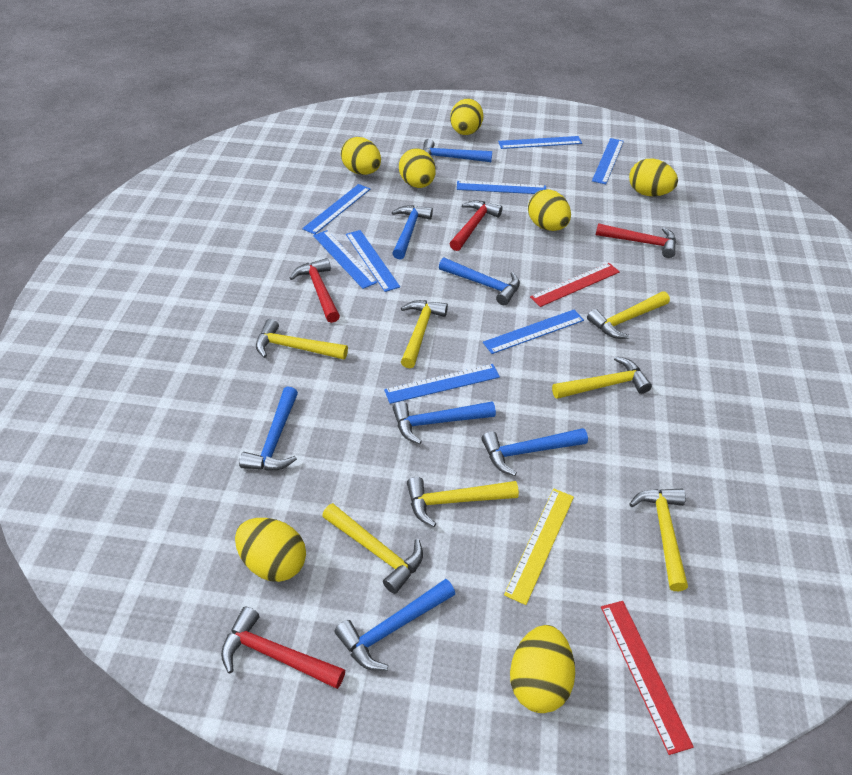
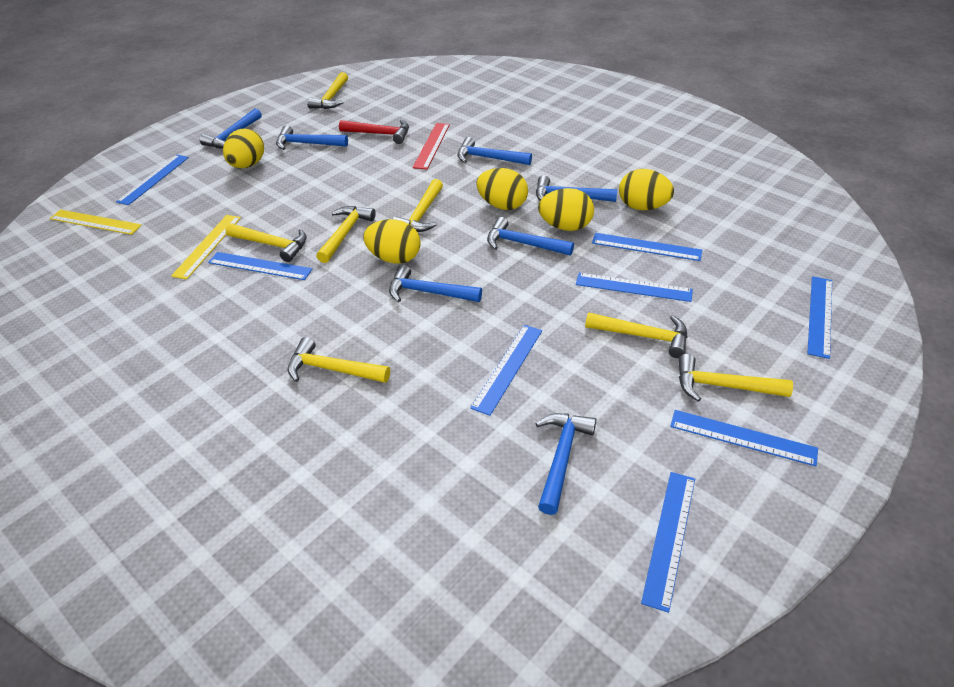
red hammer: 4 -> 1
red ruler: 2 -> 1
yellow egg: 7 -> 5
yellow ruler: 1 -> 2

